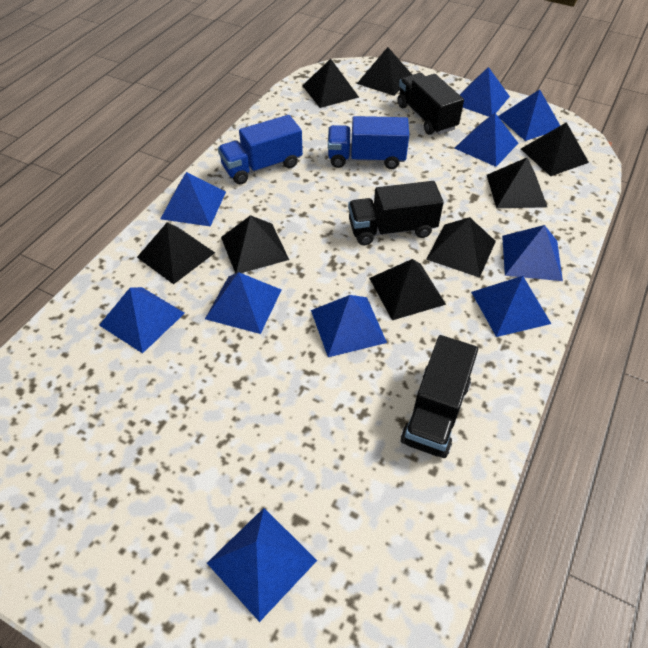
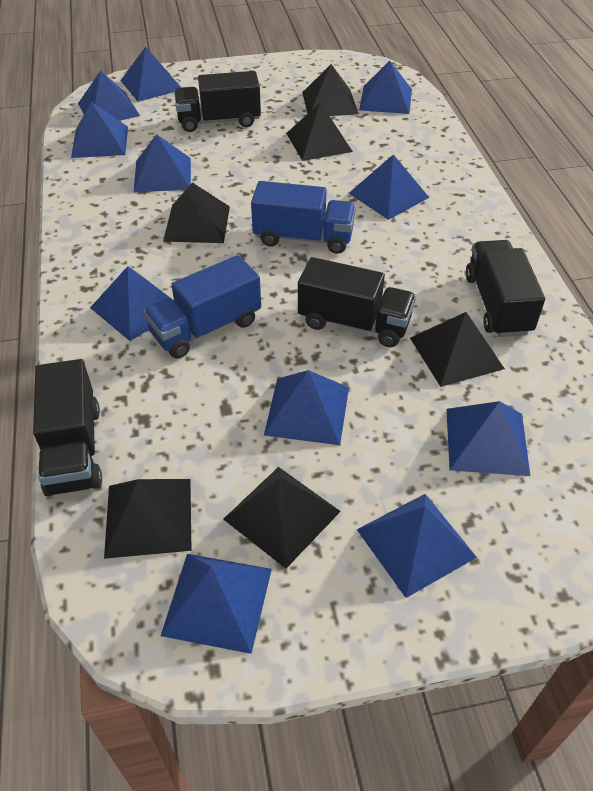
black pyramid: 8 -> 6
black truck: 3 -> 4
blue pyramid: 10 -> 11

